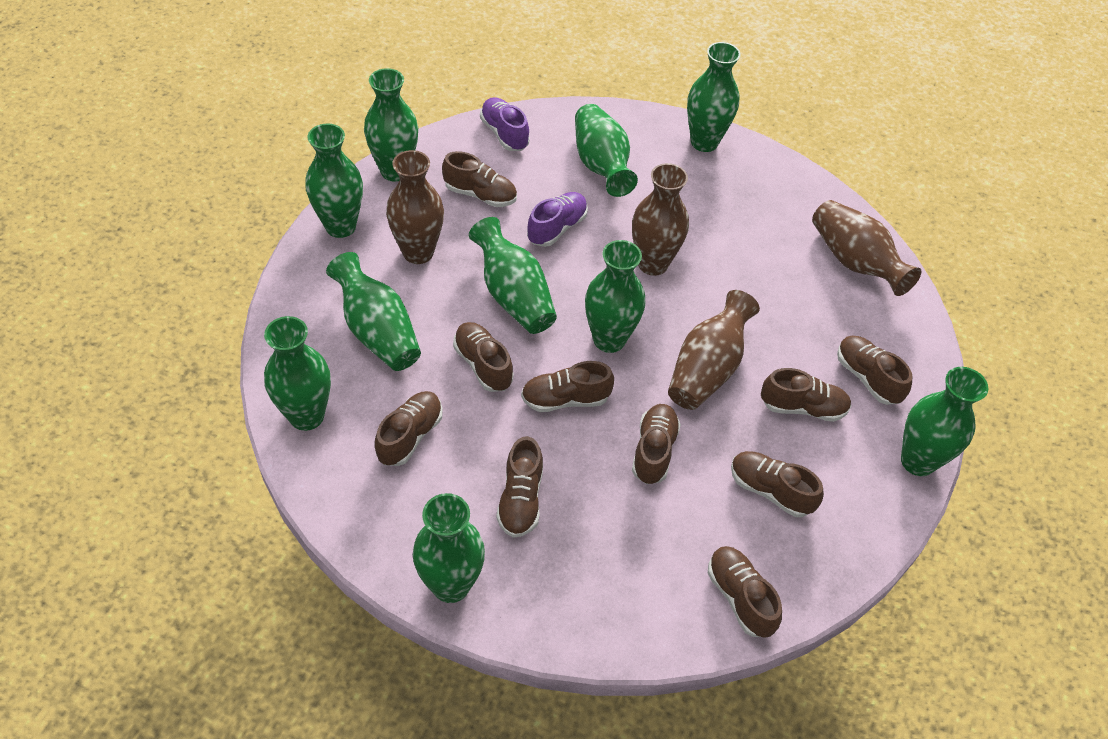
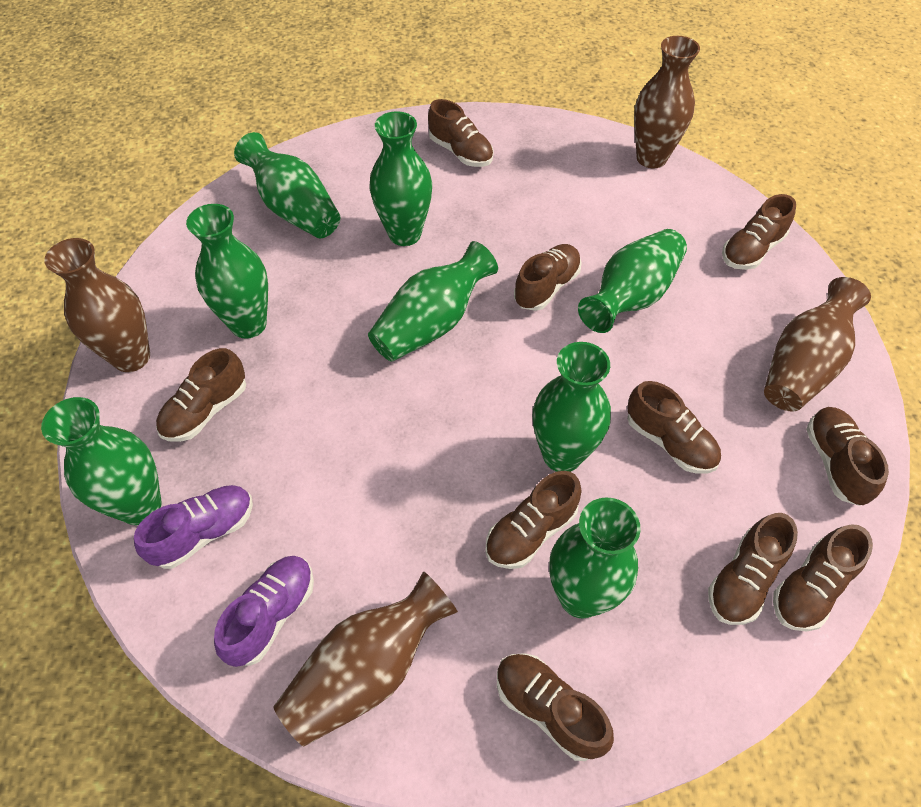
green vase: 10 -> 8

